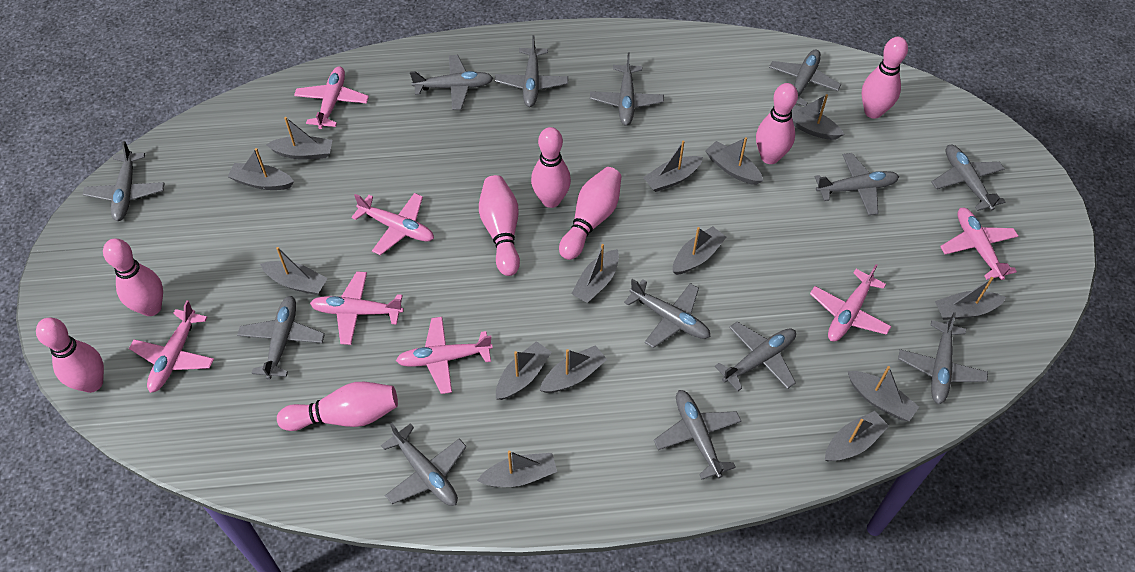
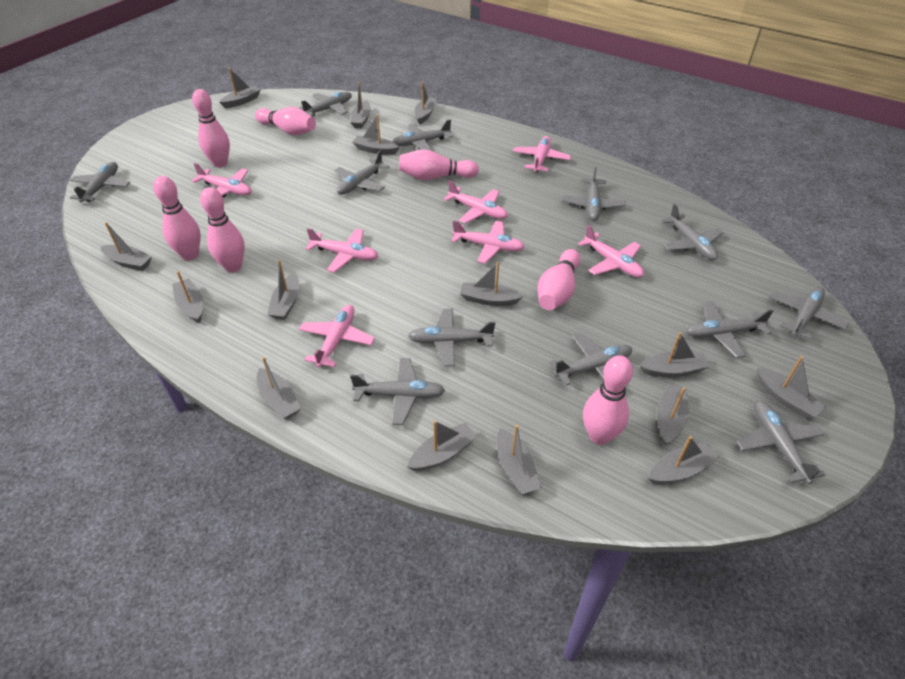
grey boat: 14 -> 15
grey plane: 13 -> 12
pink bowling pin: 8 -> 7

